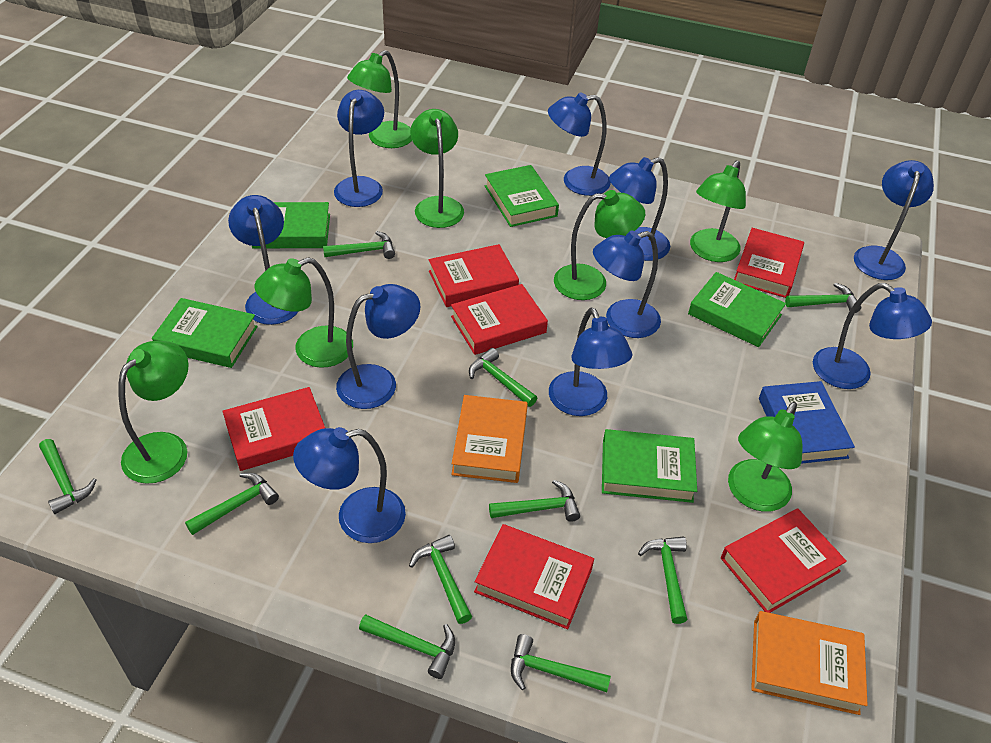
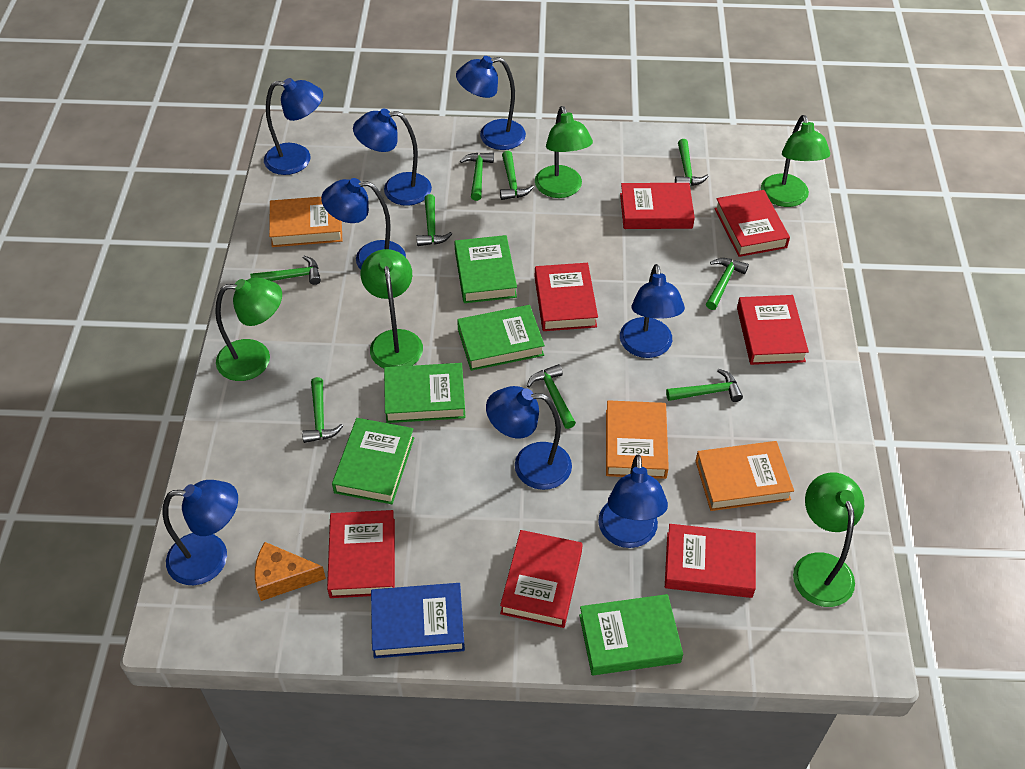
blue lamp: 10 -> 8
green hammer: 10 -> 9
green lamp: 7 -> 5
orange book: 2 -> 3
orange cheese: 0 -> 1
red book: 6 -> 7

